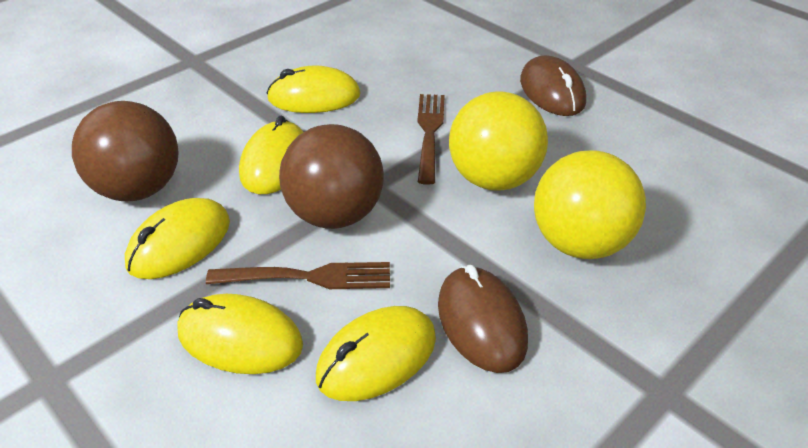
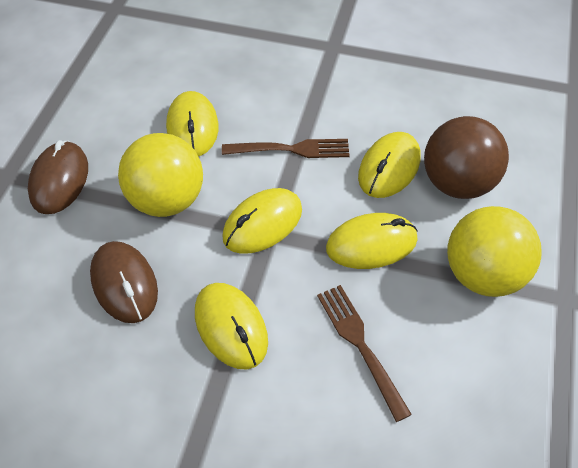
brown ball: 2 -> 1

